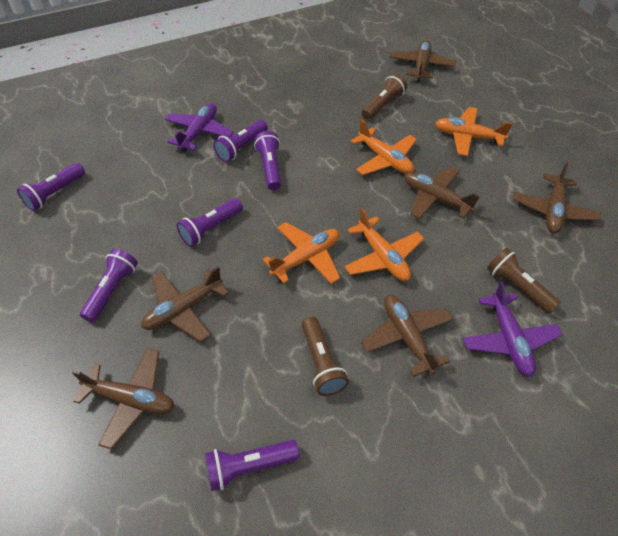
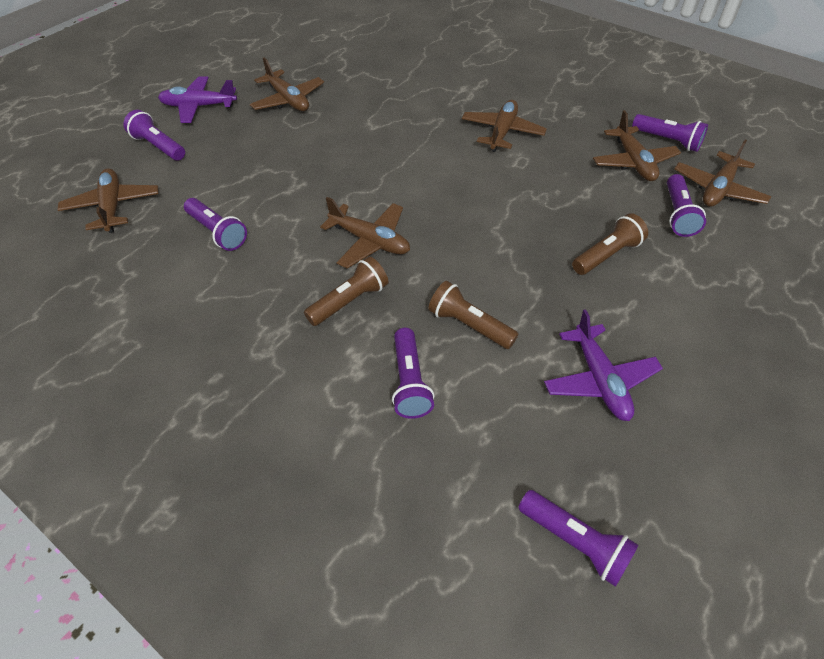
orange plane: 4 -> 0

